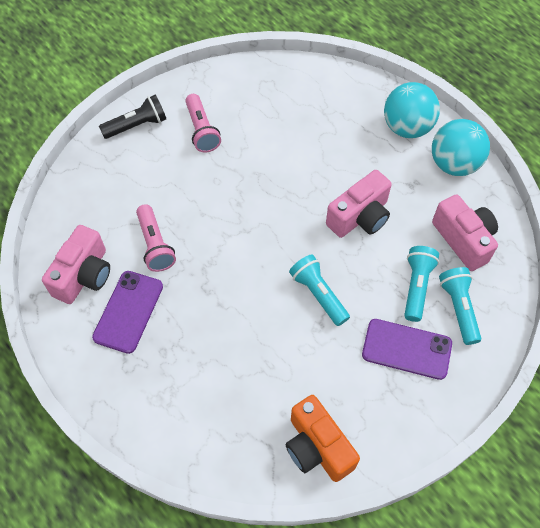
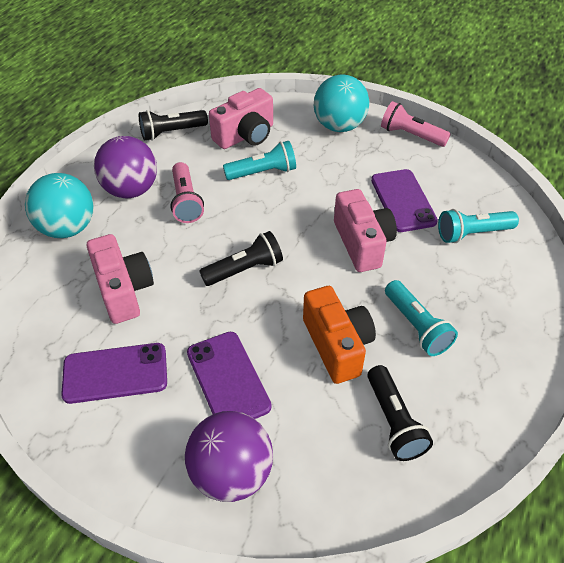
black flashlight: 1 -> 3
purple ball: 0 -> 2
purple phone: 2 -> 3

